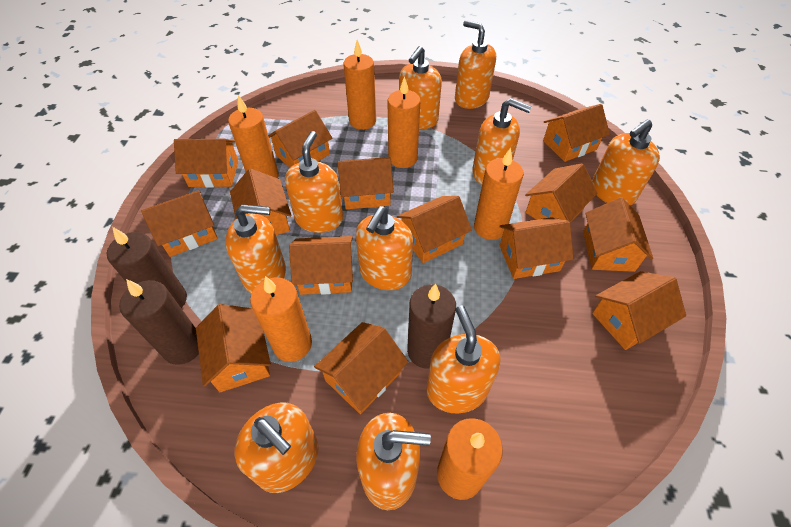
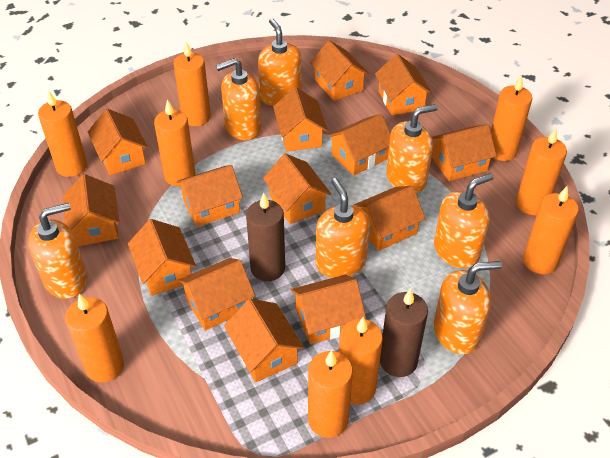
brown candle: 3 -> 2
orange candle: 6 -> 9
orange soap dispenser: 10 -> 7

